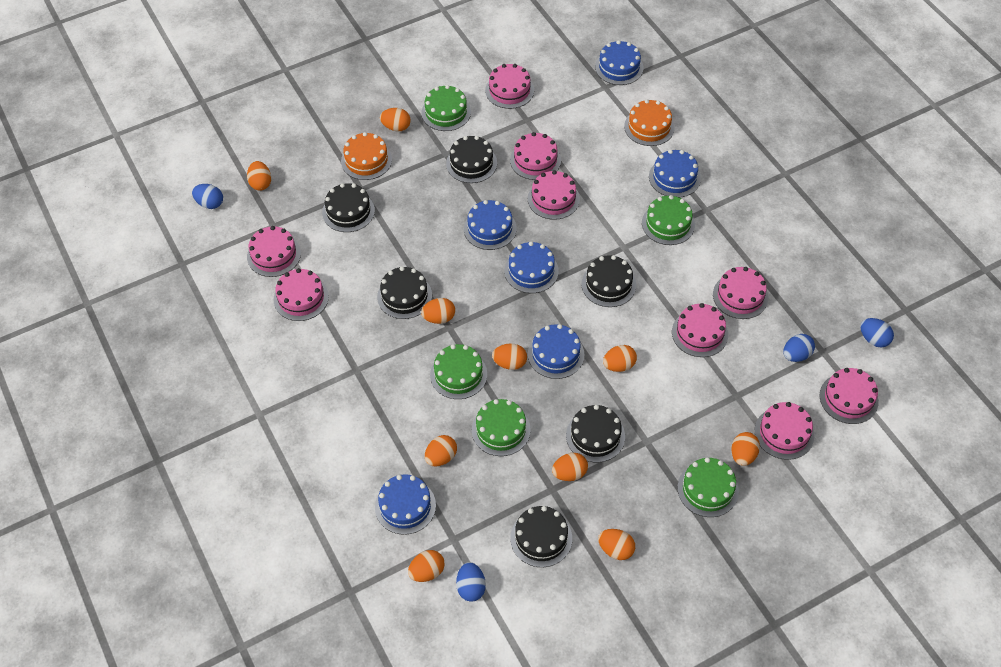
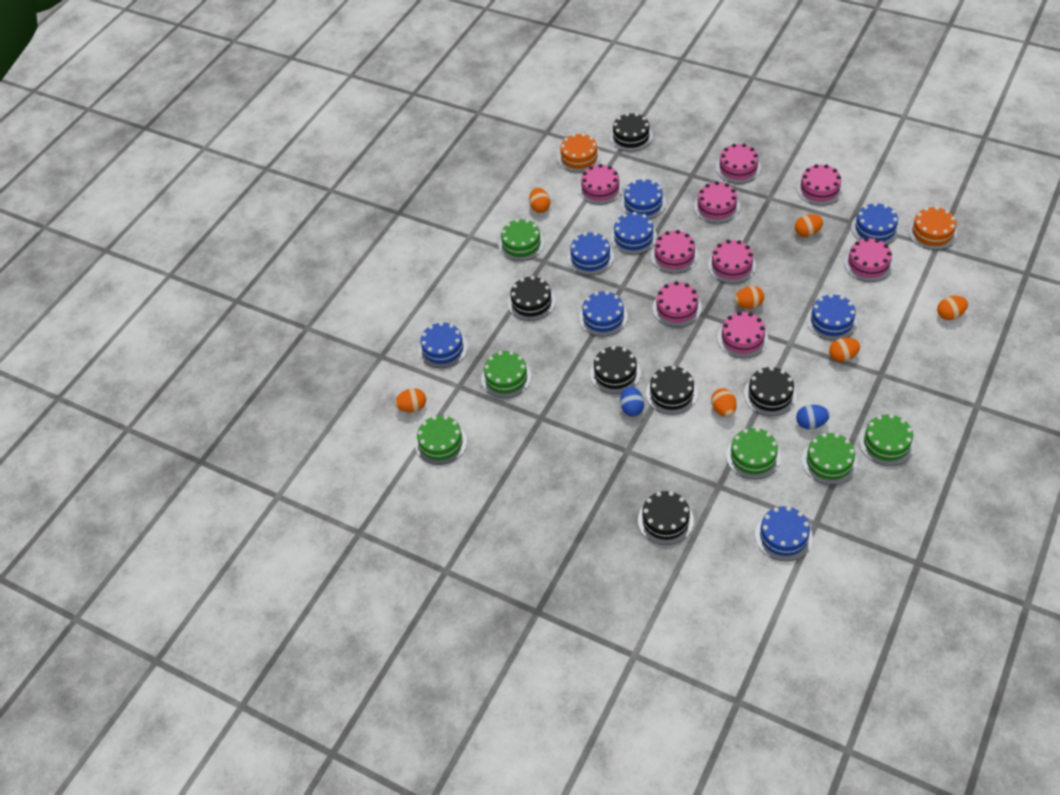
blue cake: 6 -> 8
blue egg: 4 -> 2
green cake: 5 -> 6
orange egg: 10 -> 7

